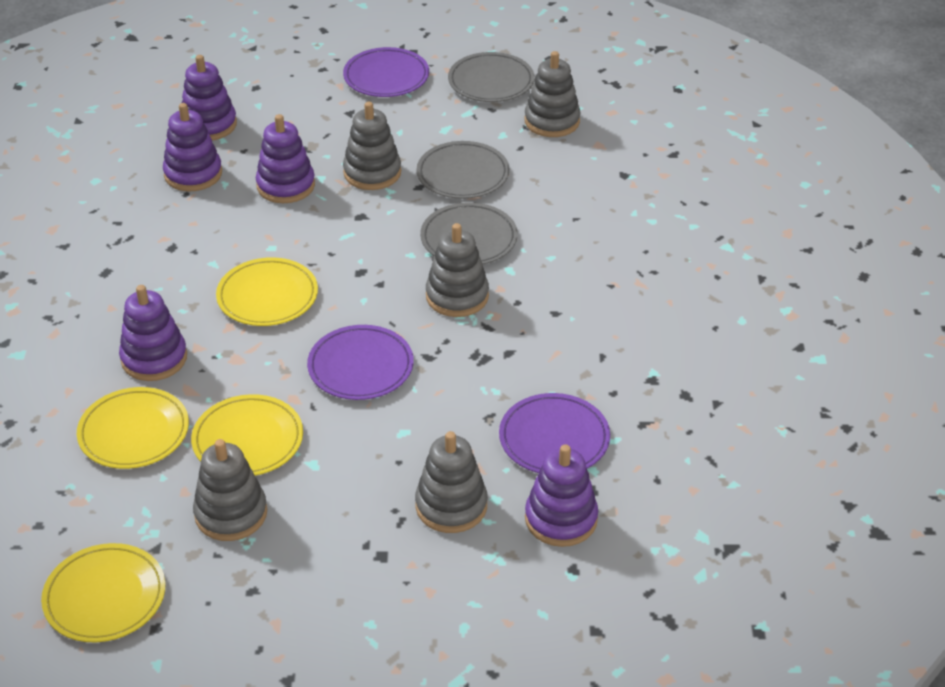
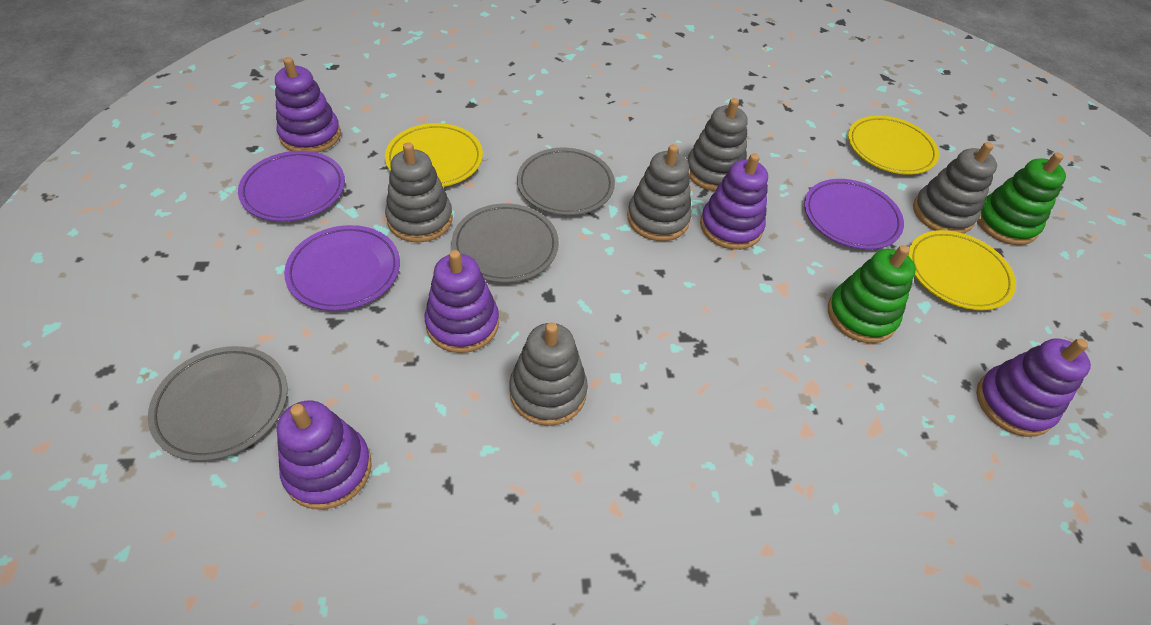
green stacking toy: 0 -> 2
yellow plate: 4 -> 3

